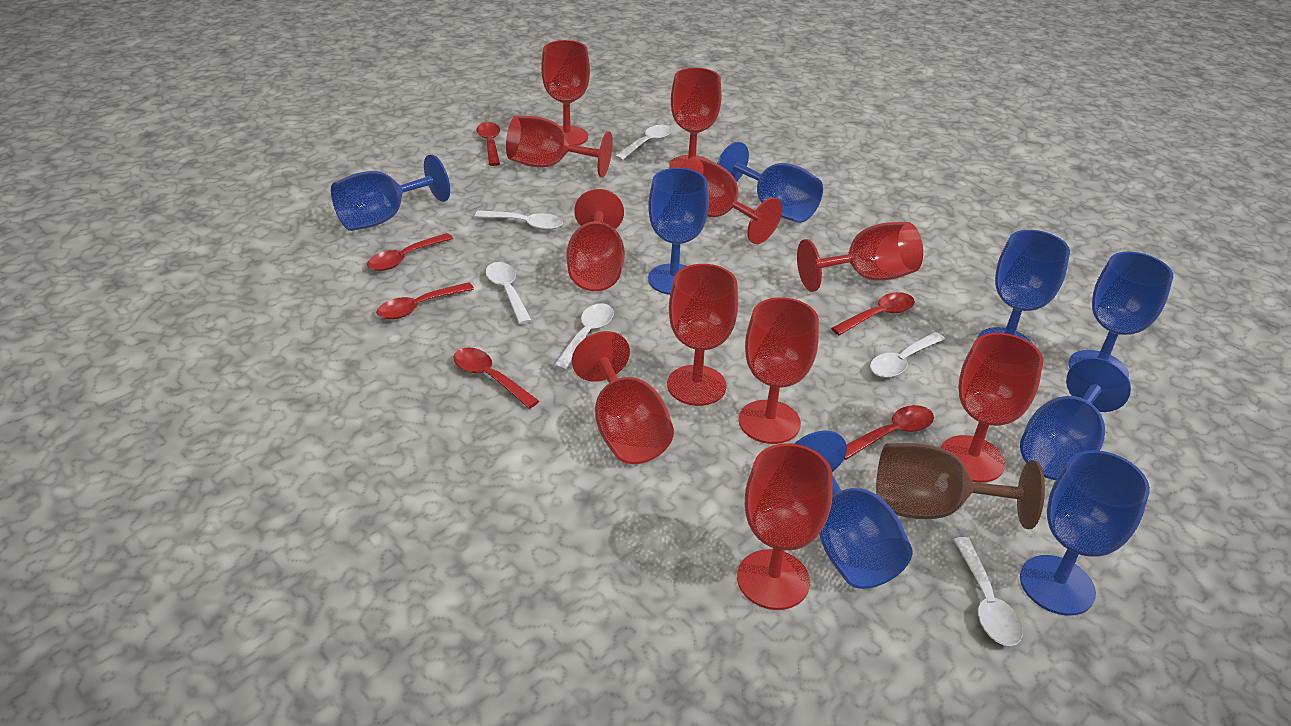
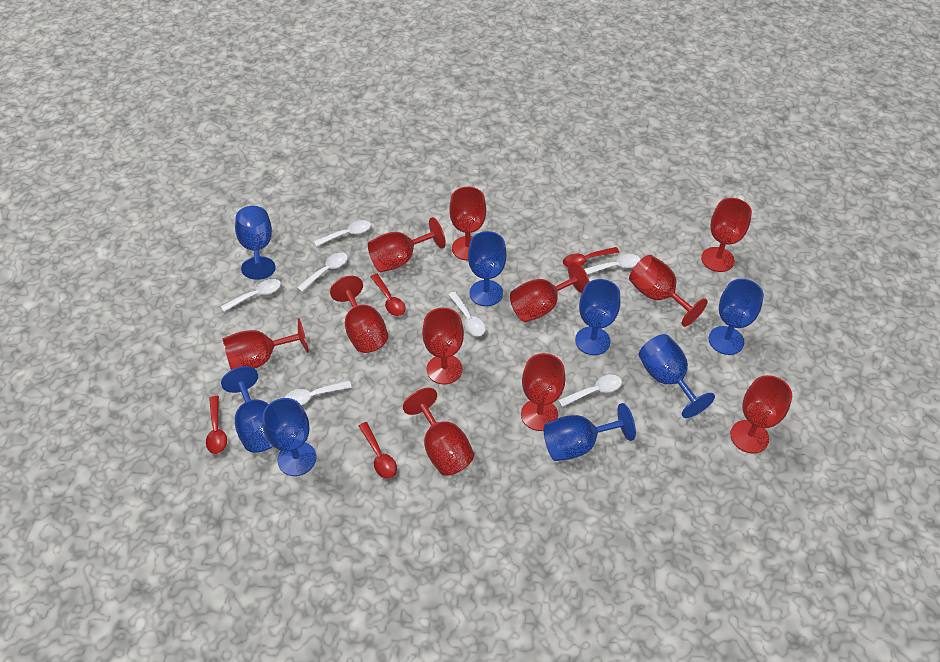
brown goblet: 1 -> 0
red spoon: 6 -> 4
white spoon: 6 -> 7

